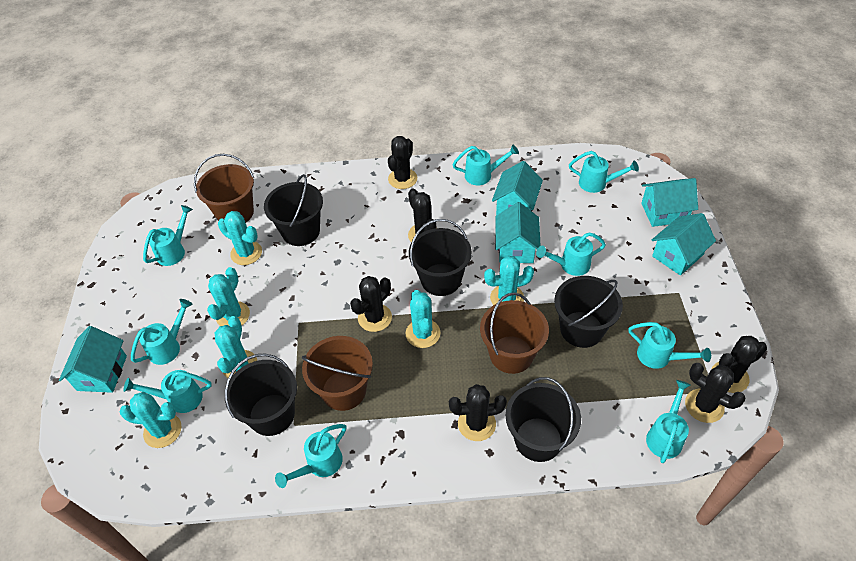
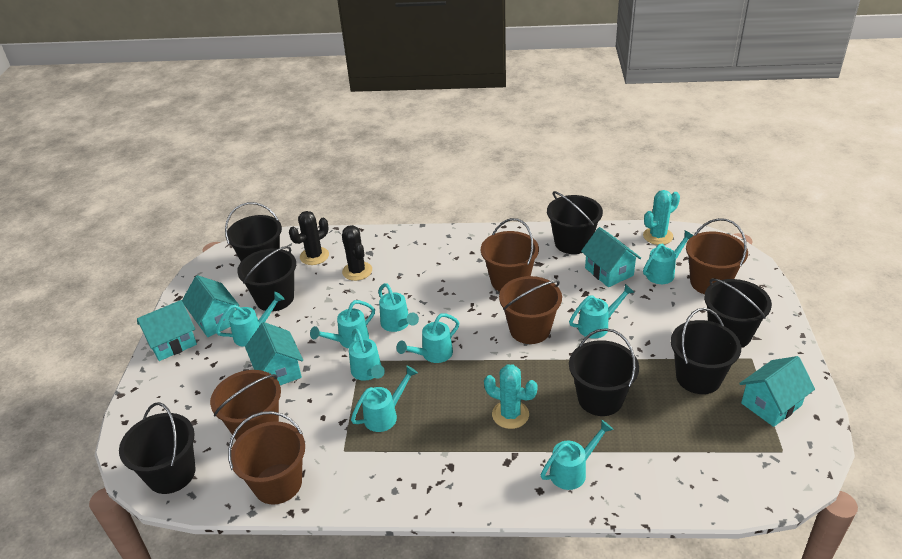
black bucket: 5 -> 7
black cactus: 6 -> 2
brown bucket: 3 -> 5
turquoise cactus: 6 -> 2

